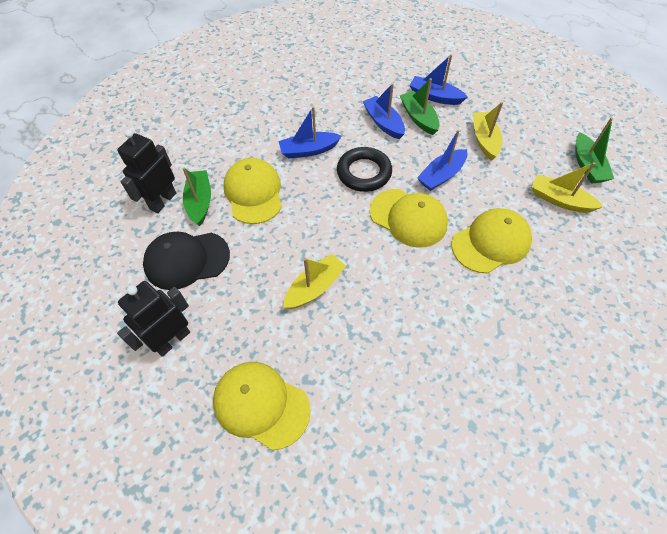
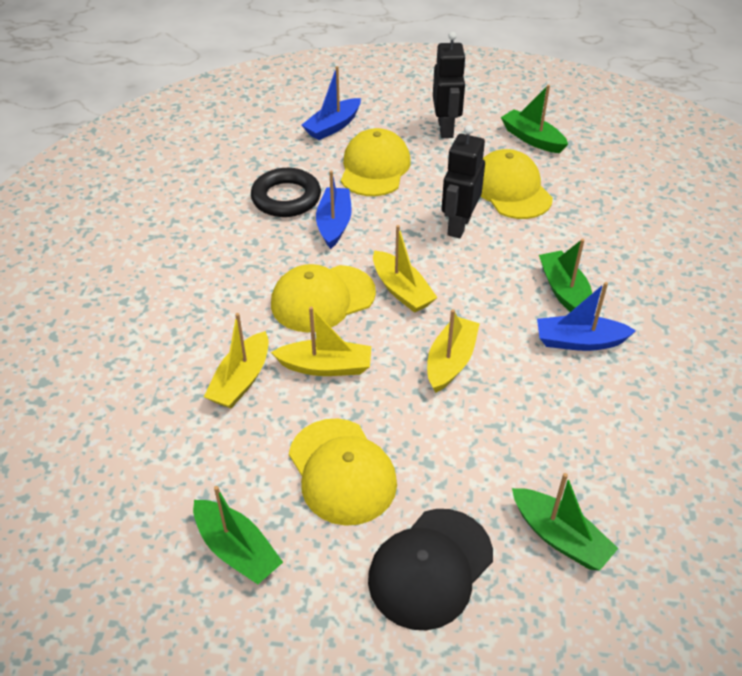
blue boat: 4 -> 3
green boat: 3 -> 4
yellow boat: 3 -> 4

